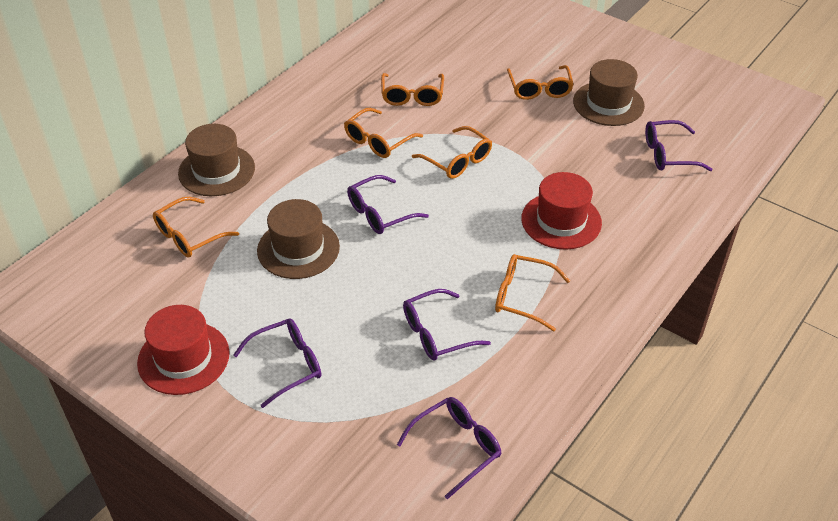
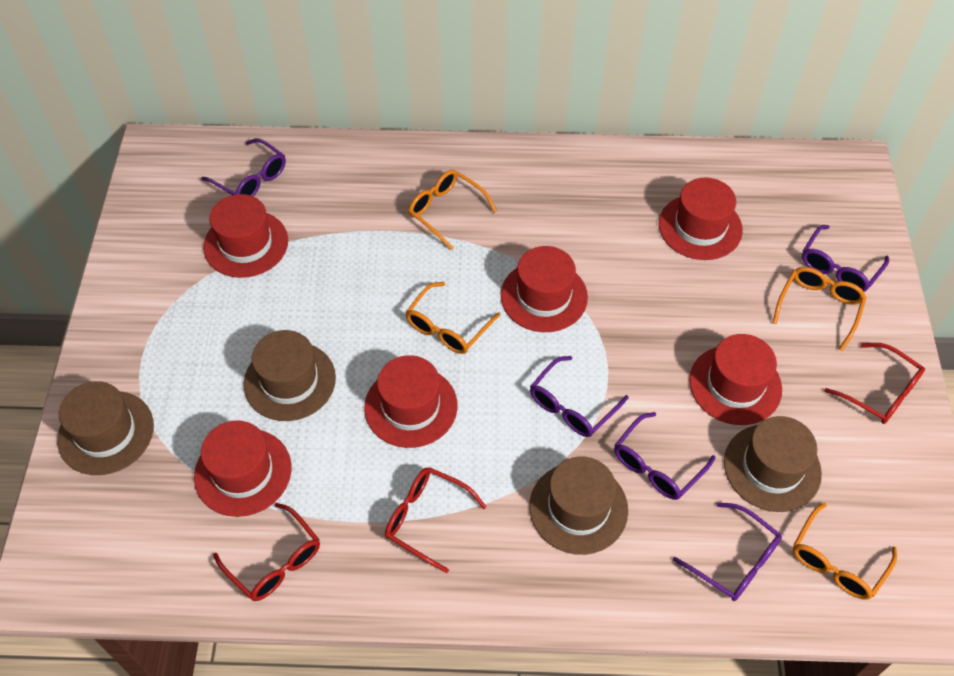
brown hat: 3 -> 4
orange glasses: 6 -> 4
red glasses: 0 -> 3
red hat: 2 -> 6

